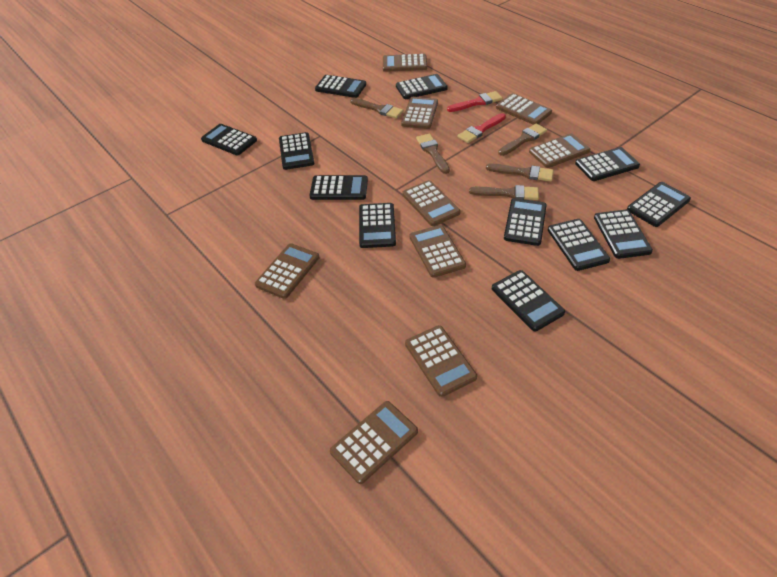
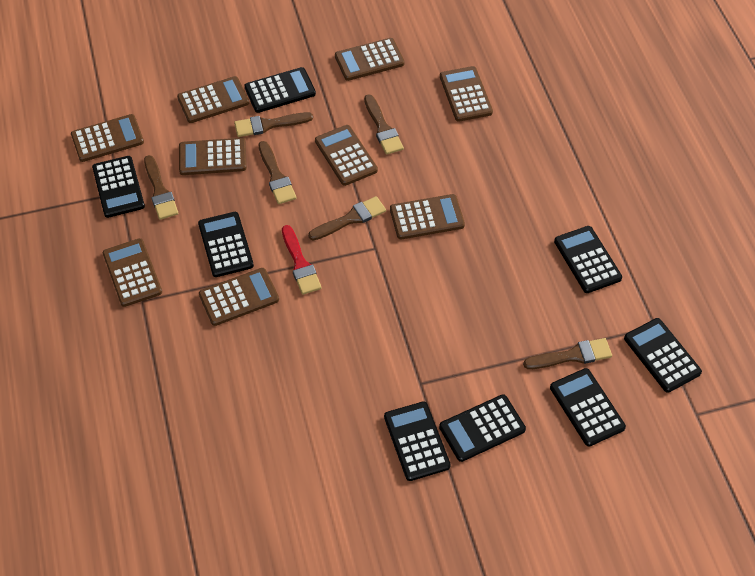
black calculator: 12 -> 8
brown brush: 5 -> 6
red brush: 2 -> 1

